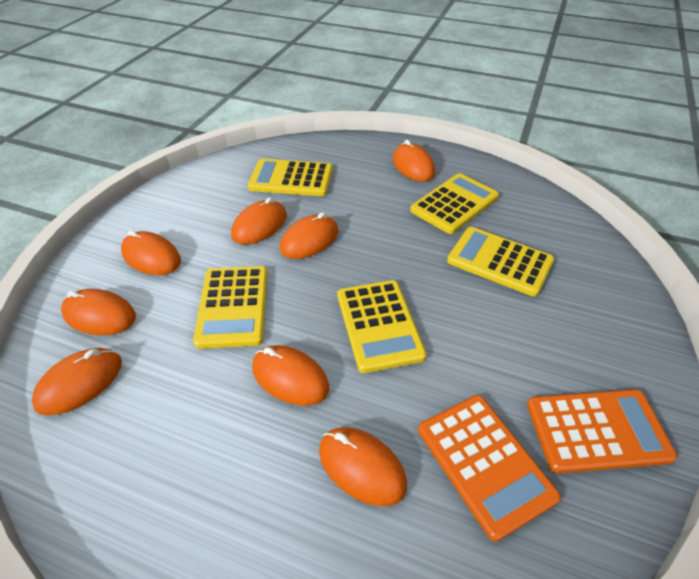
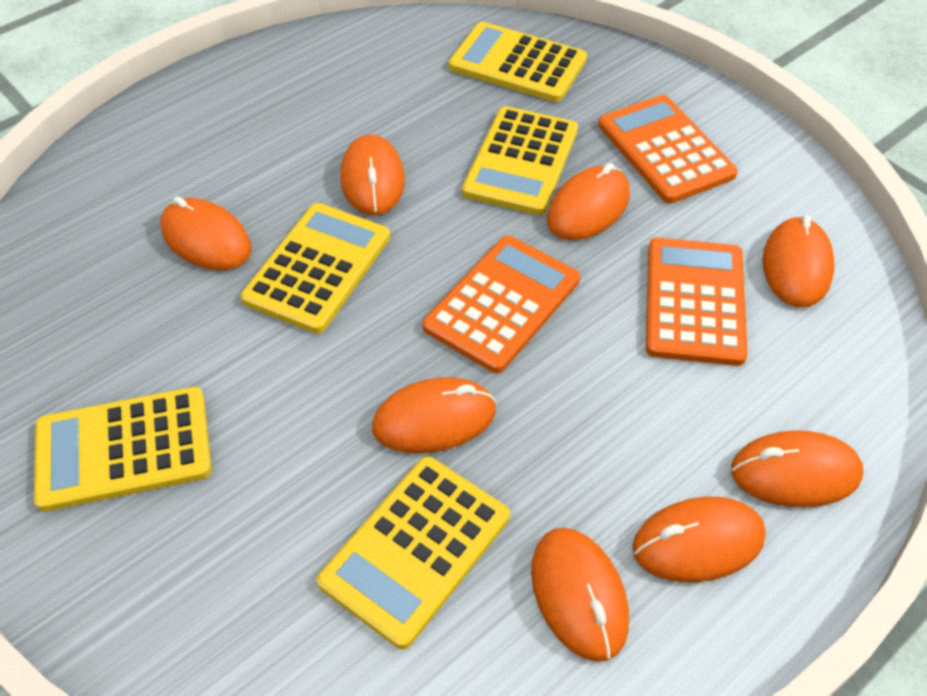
orange calculator: 2 -> 3

